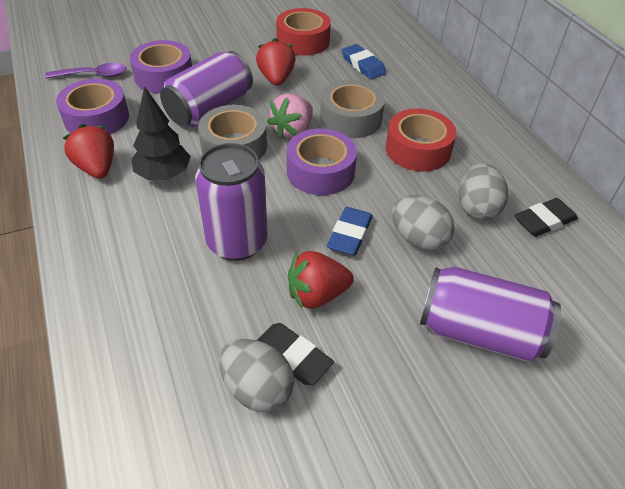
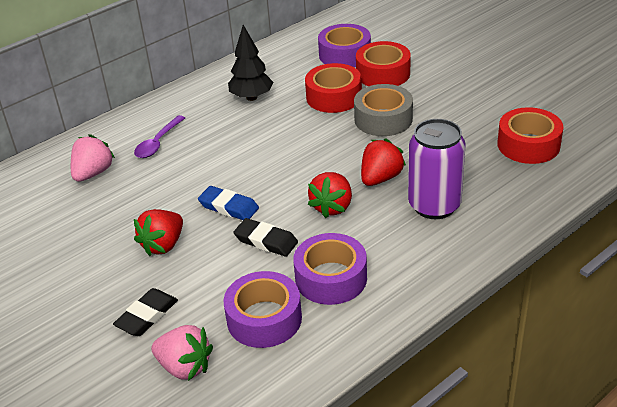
blue eraser: 2 -> 1
grey egg: 3 -> 0
grey tape: 2 -> 1
pink strawberry: 1 -> 2
purple can: 3 -> 1
red tape: 2 -> 3

